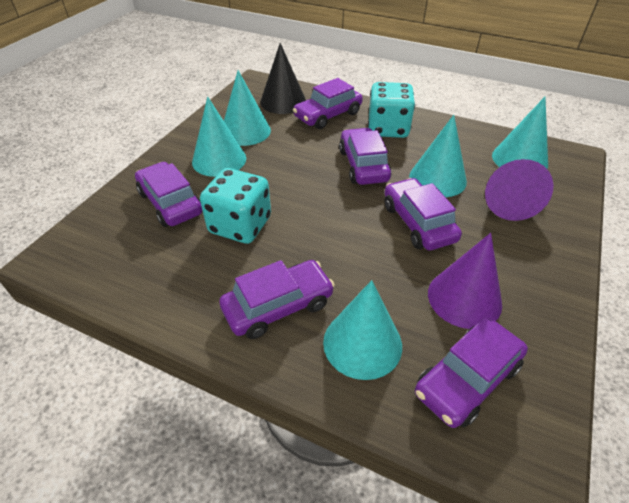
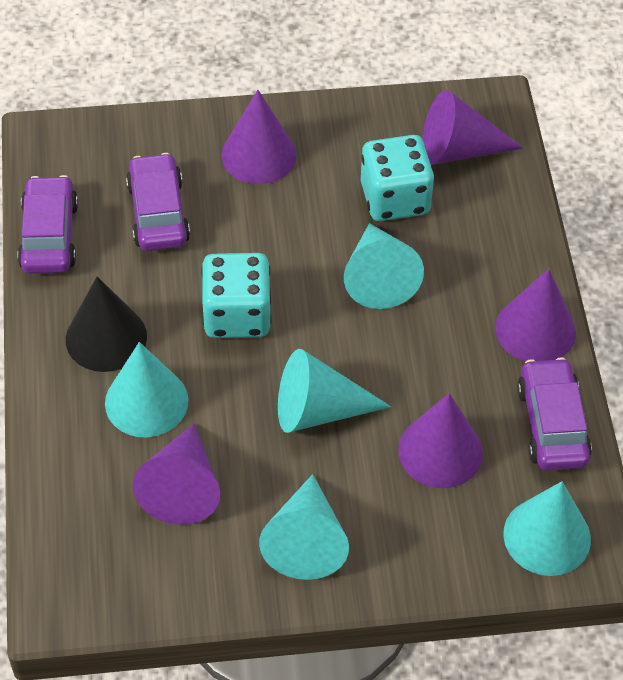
purple car: 6 -> 3
purple cone: 2 -> 5

